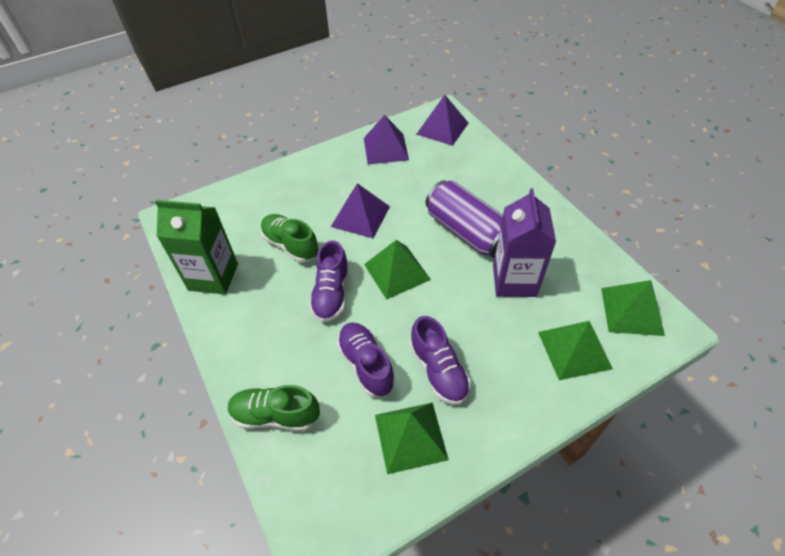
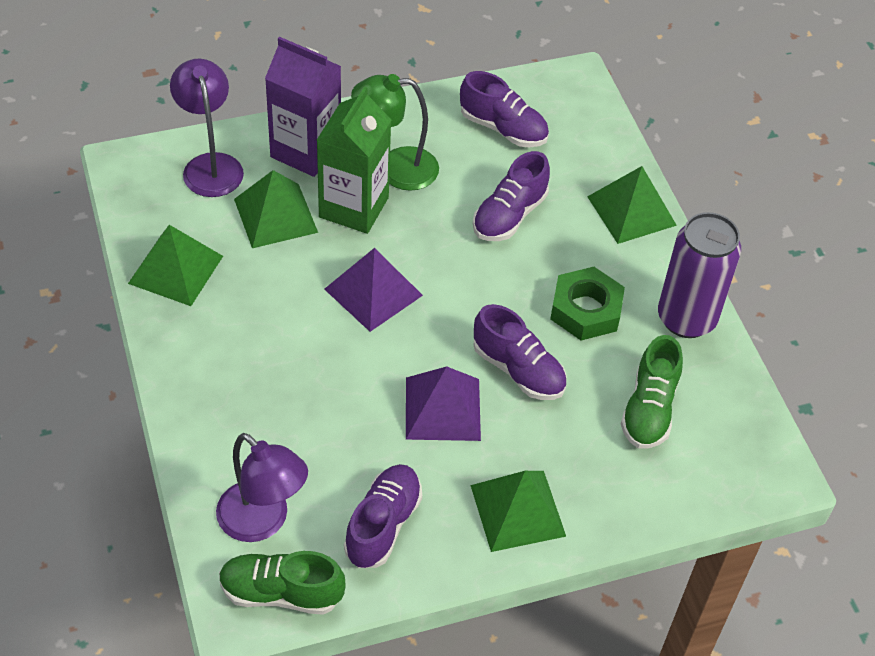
green lamp: 0 -> 1
green nut: 0 -> 1
purple lamp: 0 -> 2
purple pyramid: 3 -> 2
purple shoe: 3 -> 4

